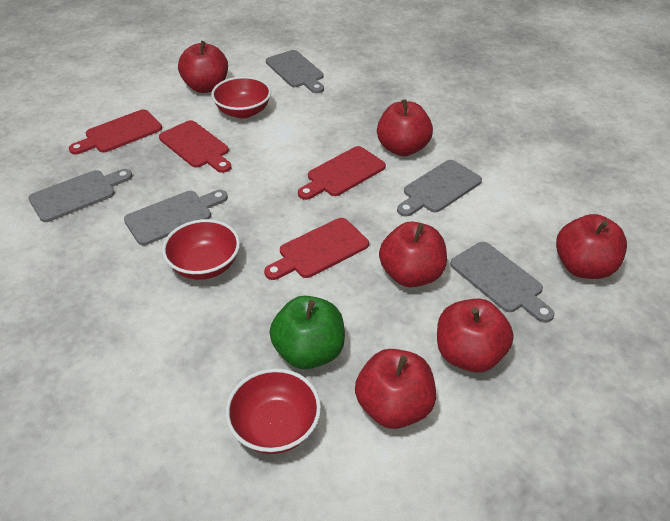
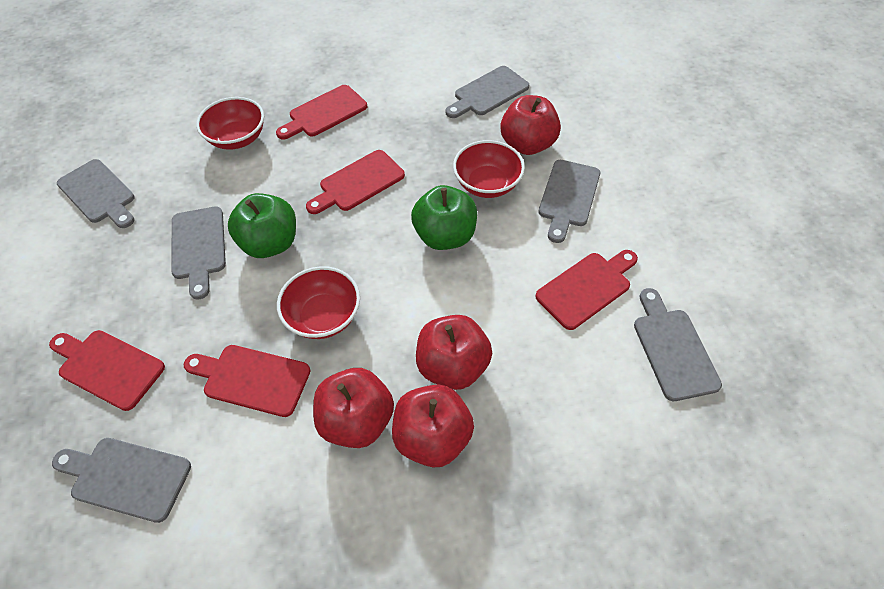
green apple: 1 -> 2
grey cutting board: 5 -> 6
red apple: 6 -> 4
red cutting board: 4 -> 5

